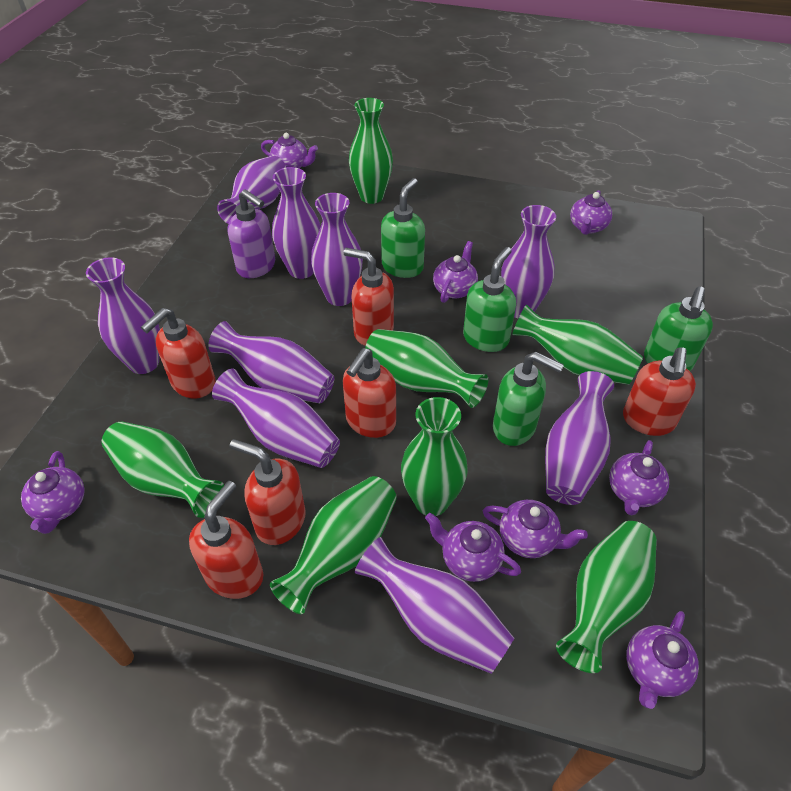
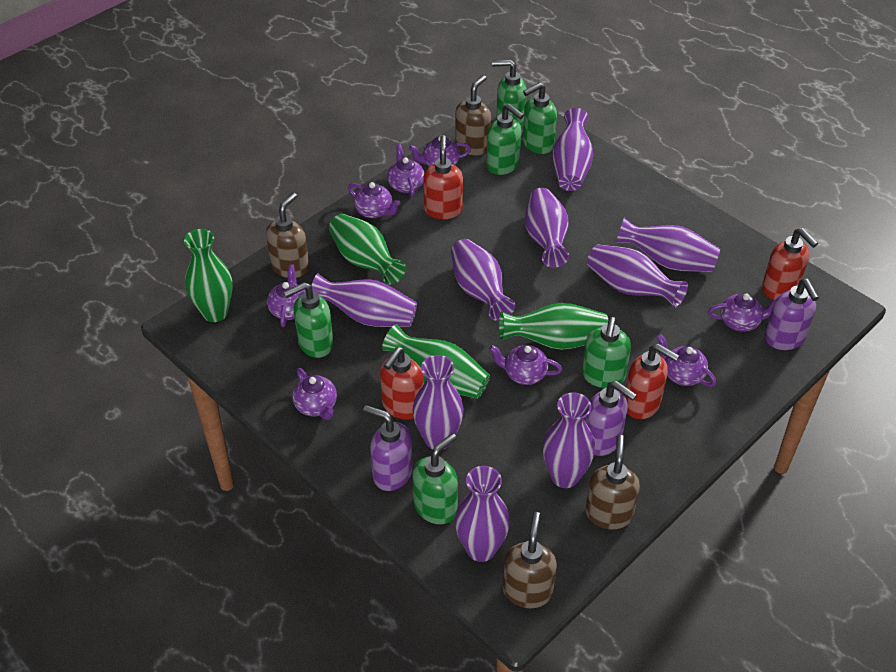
brown soap dispenser: 0 -> 4
green soap dispenser: 4 -> 6
green vase: 7 -> 4
purple soap dispenser: 1 -> 3
red soap dispenser: 6 -> 4

